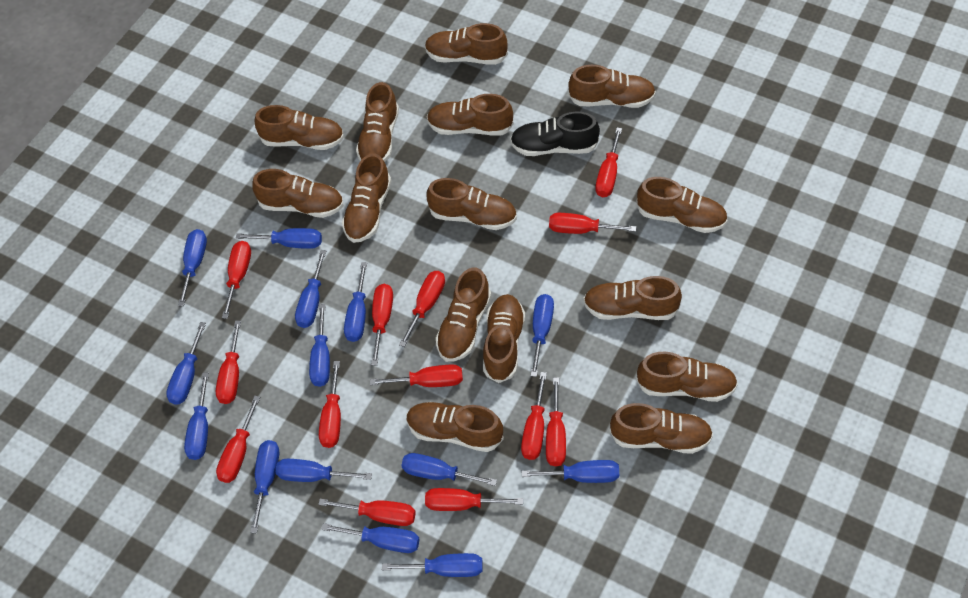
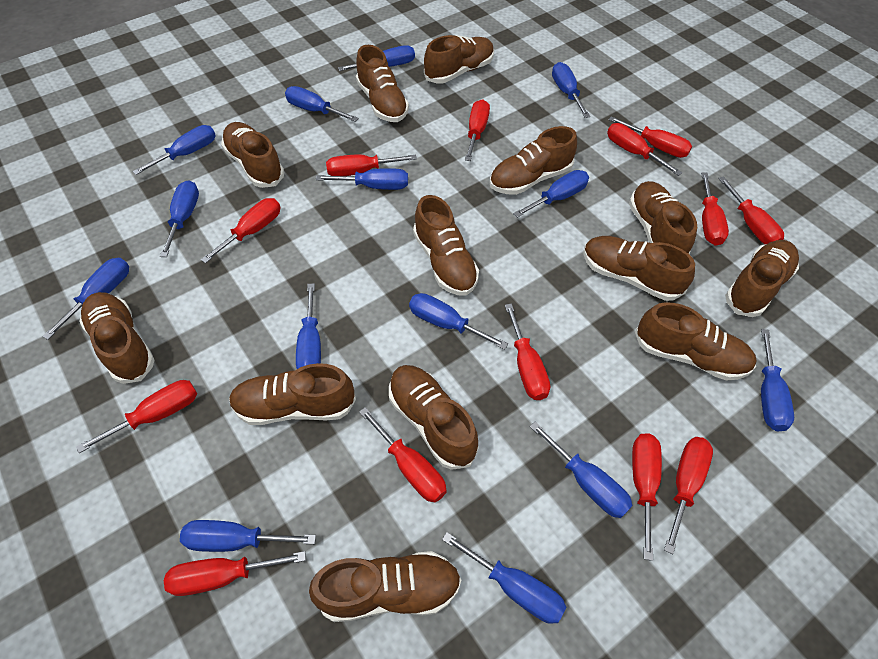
black shoe: 1 -> 0
brown shoe: 15 -> 13

